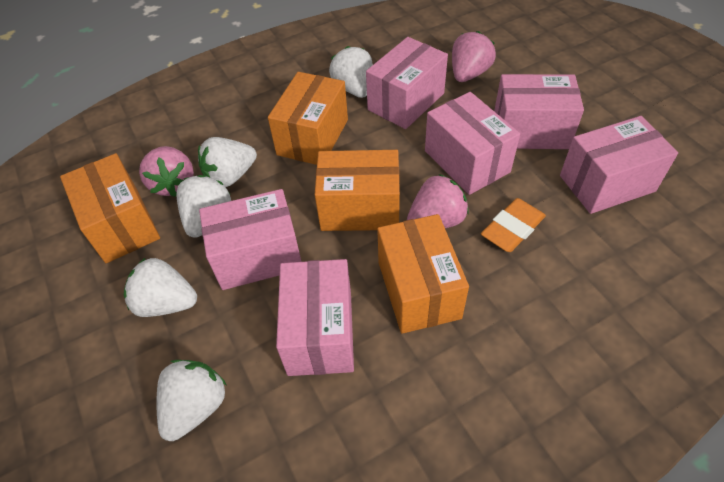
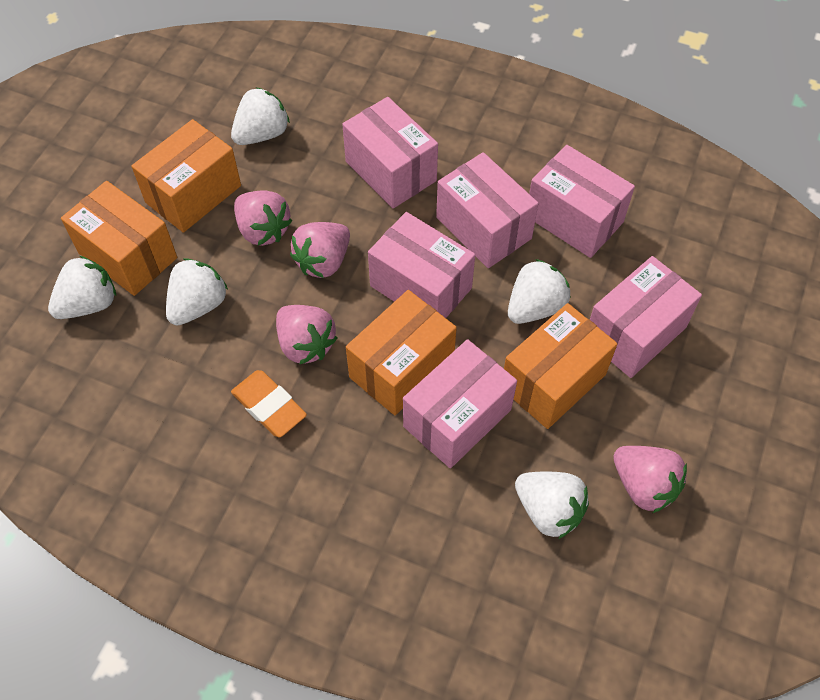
pink strawberry: 3 -> 4

